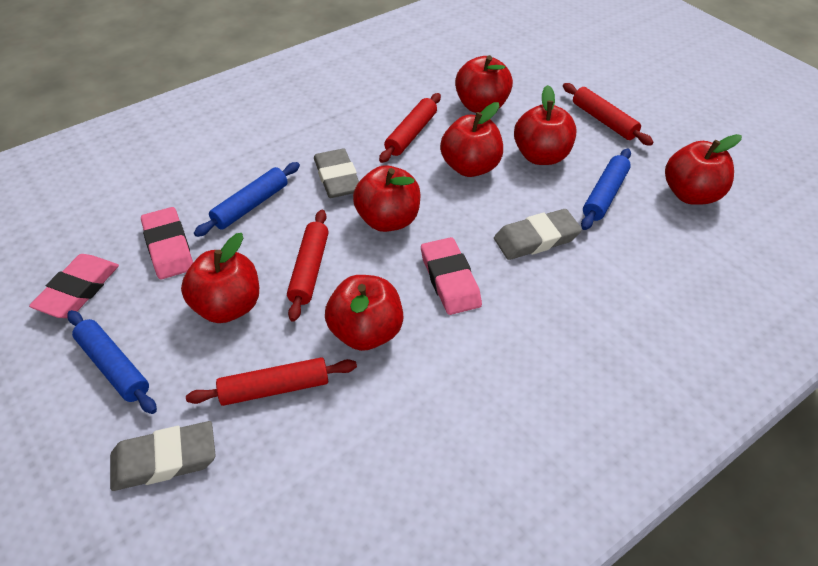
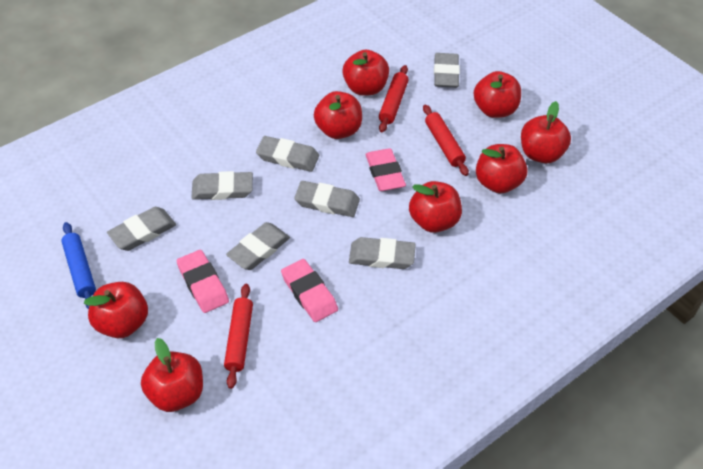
blue rolling pin: 3 -> 1
grey eraser: 3 -> 7
red apple: 7 -> 8
red rolling pin: 4 -> 3

